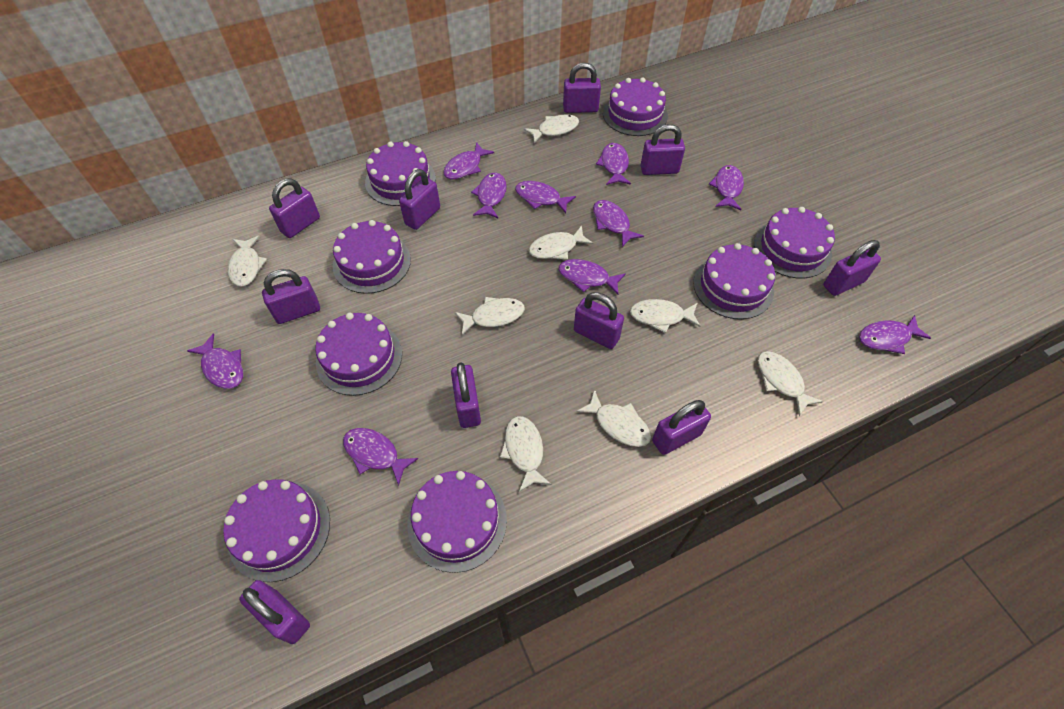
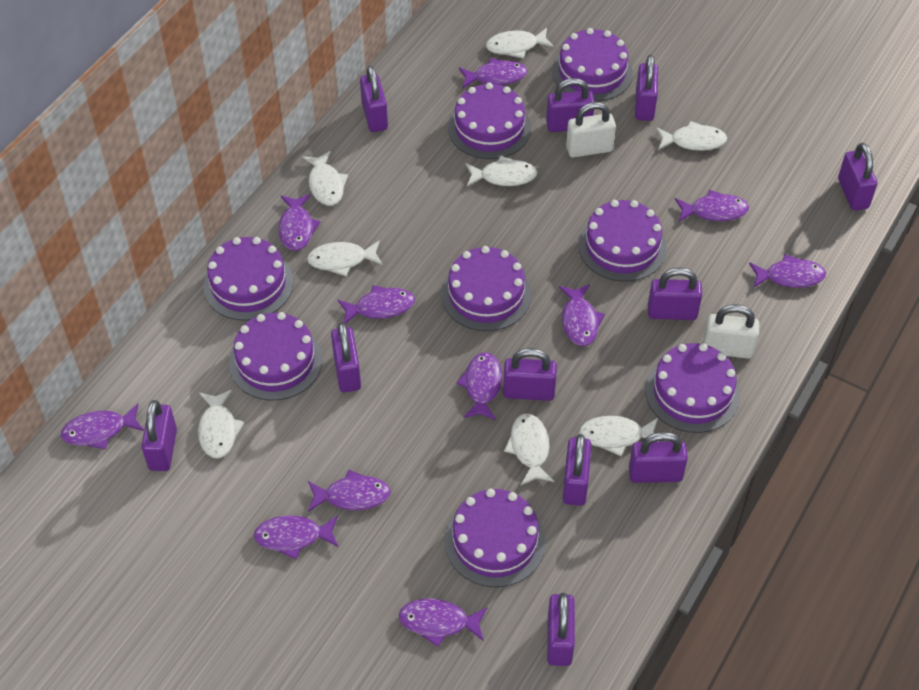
purple fish: 10 -> 11
purple padlock: 10 -> 11
white padlock: 0 -> 2

